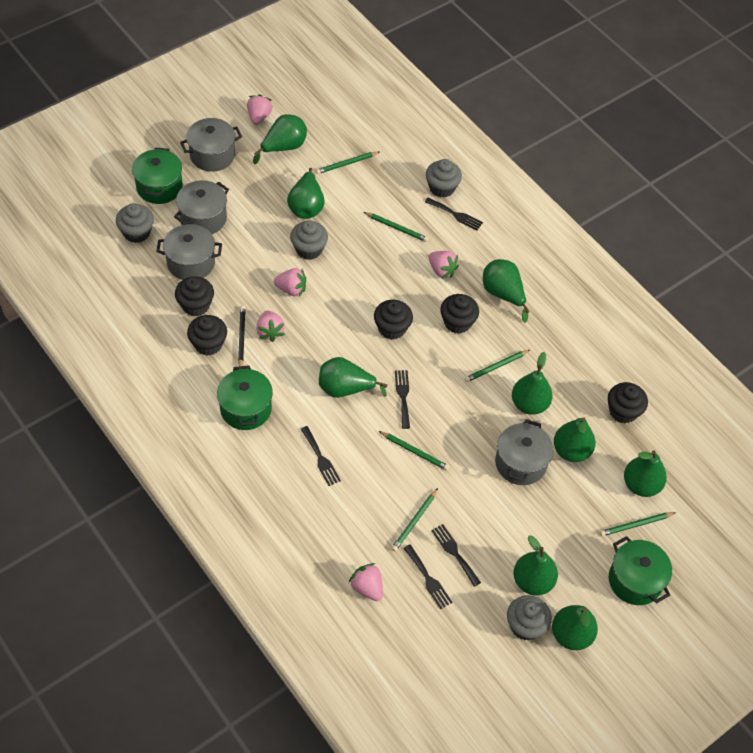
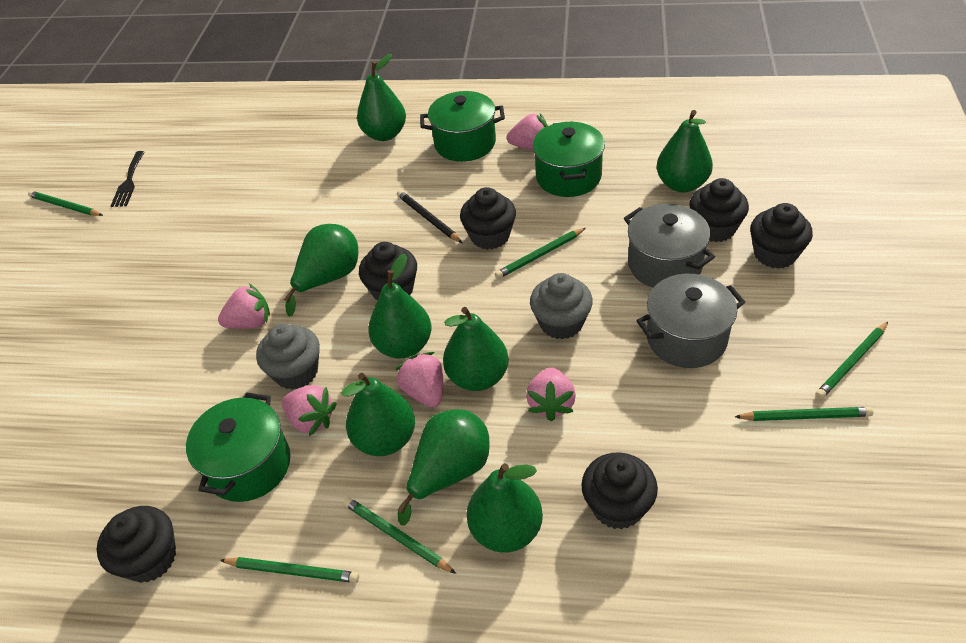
black cupcake: 5 -> 6
black fork: 5 -> 1
green pear: 9 -> 8
grey cupcake: 4 -> 2
grey pot: 4 -> 2

